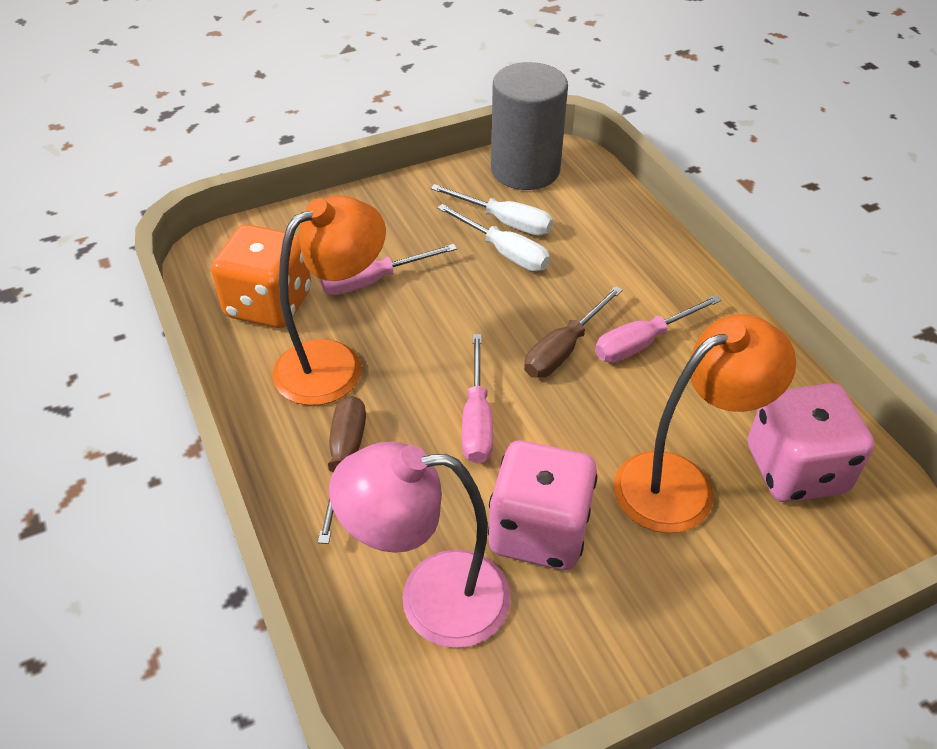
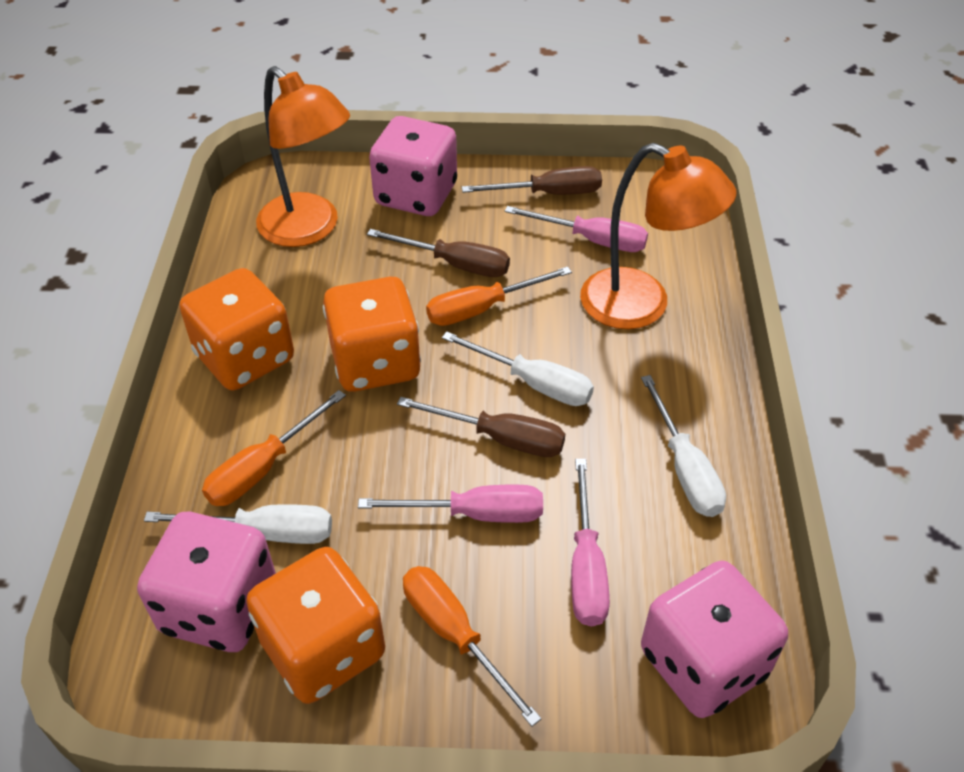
brown screwdriver: 2 -> 3
grey cylinder: 1 -> 0
orange dice: 1 -> 3
orange screwdriver: 0 -> 3
pink dice: 2 -> 3
pink lamp: 1 -> 0
white screwdriver: 2 -> 3

